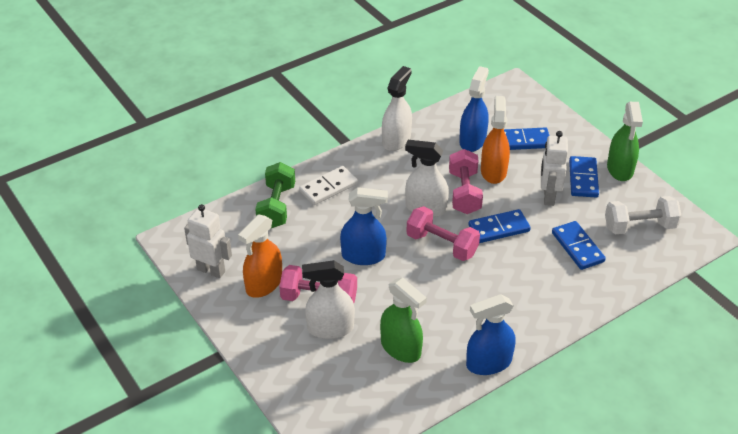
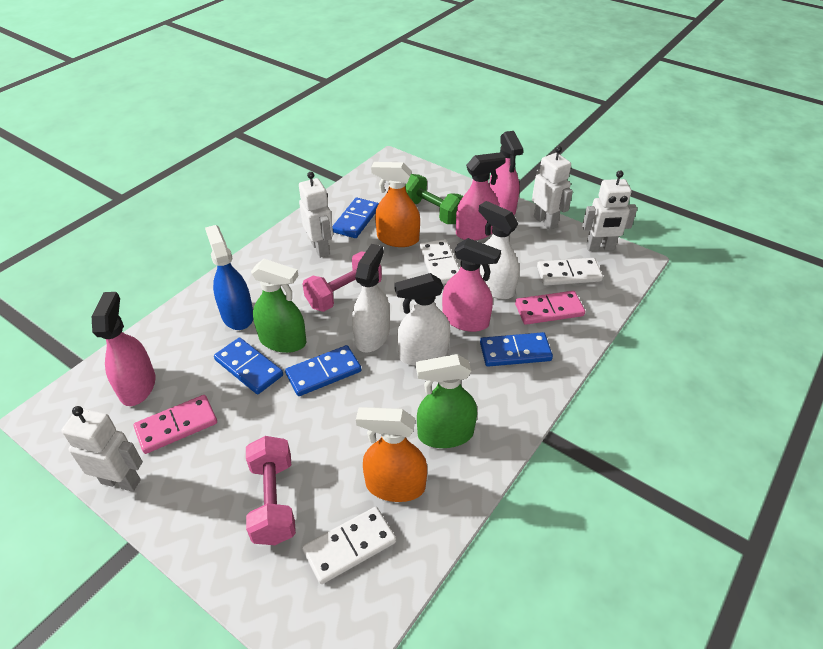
blue spray bottle: 3 -> 1
pink domino: 0 -> 2
pink dumbbell: 3 -> 2
pink spray bottle: 0 -> 4
white domino: 1 -> 3
white dumbbell: 1 -> 0
white robot: 2 -> 4

